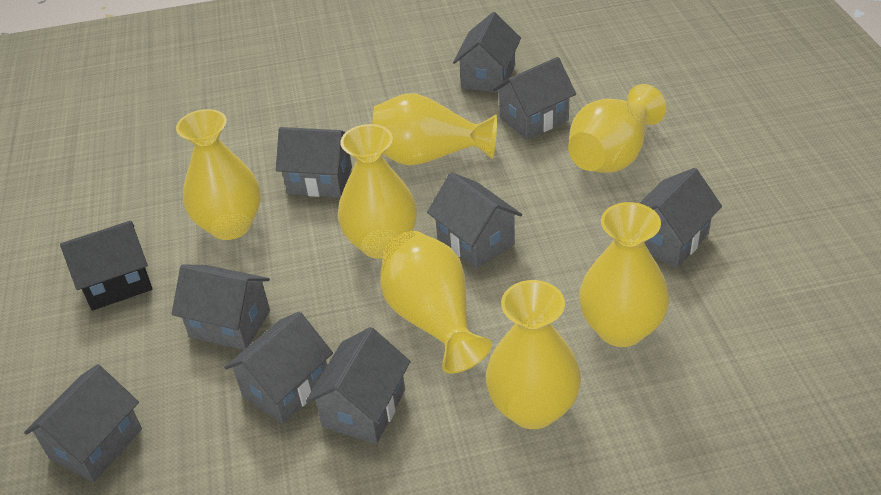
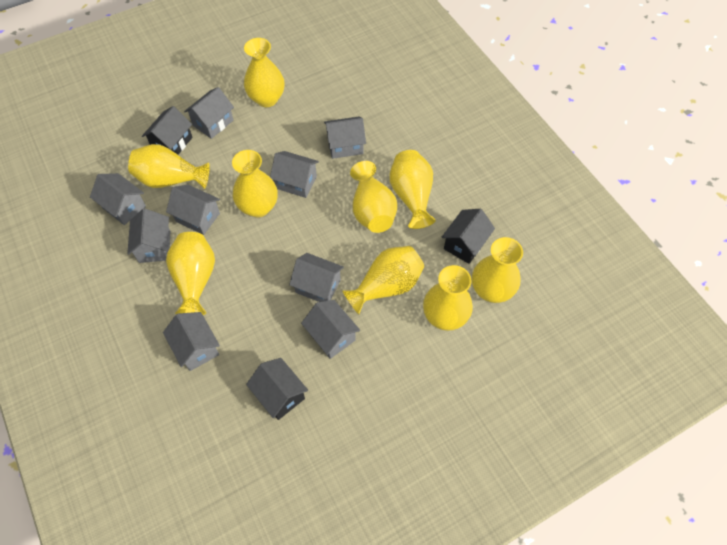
black house: 1 -> 3
yellow vase: 7 -> 9

